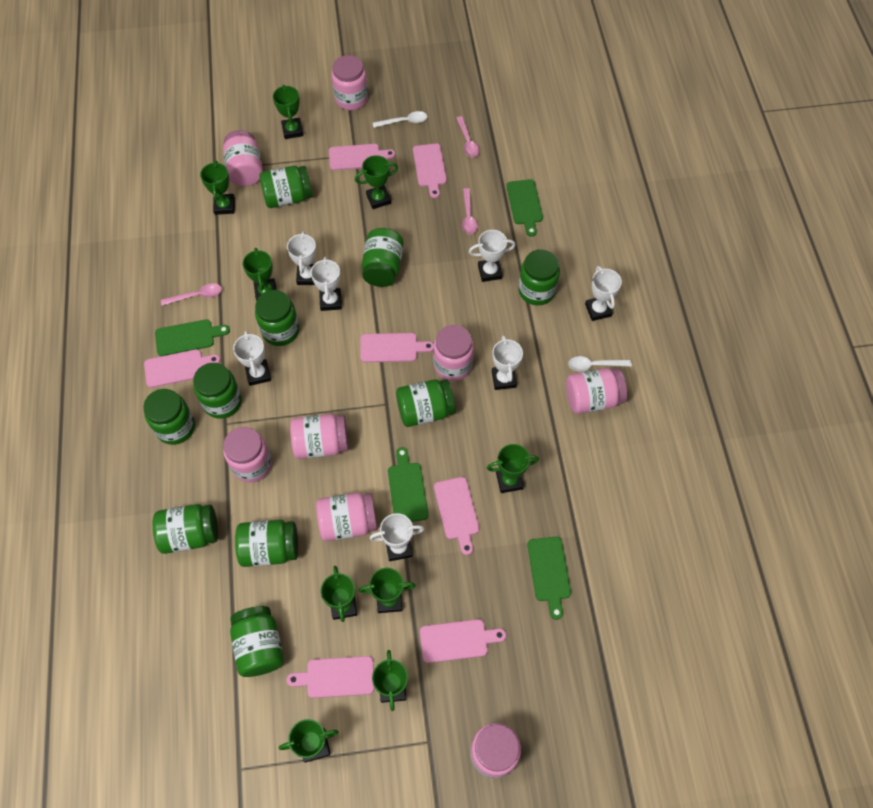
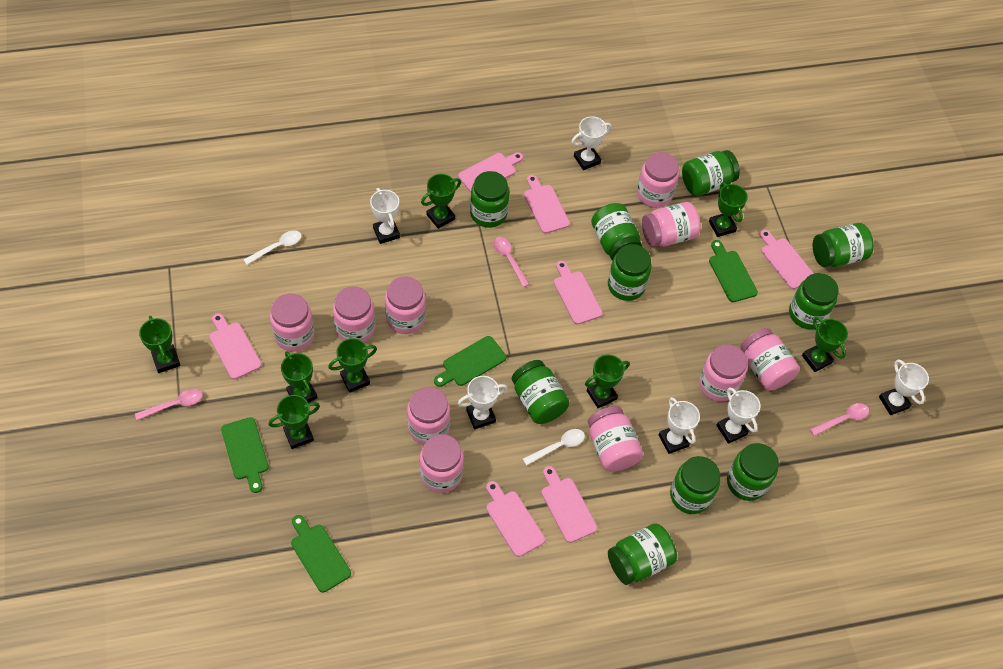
green trophy: 9 -> 8
pink jar: 8 -> 10
white trophy: 7 -> 6

